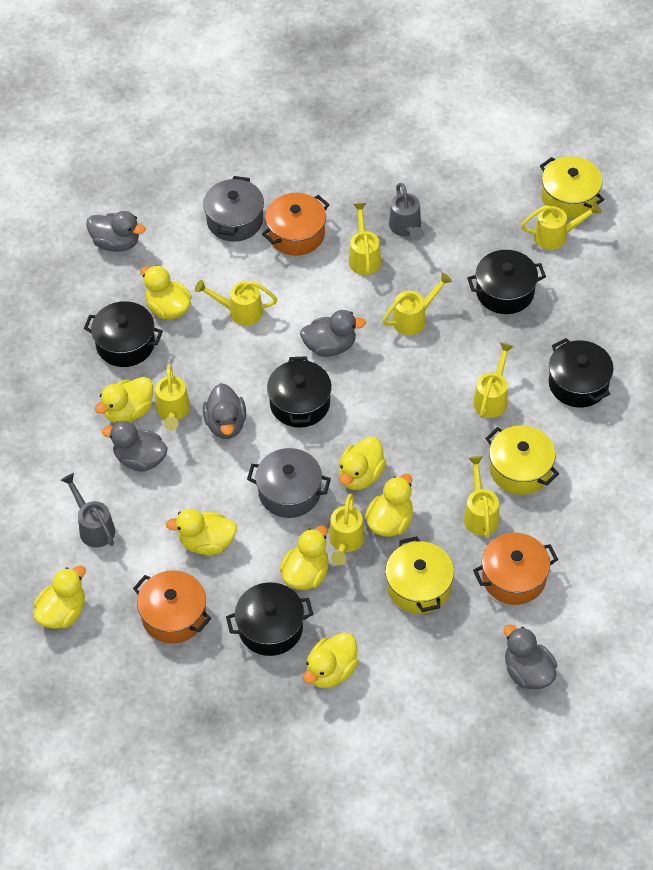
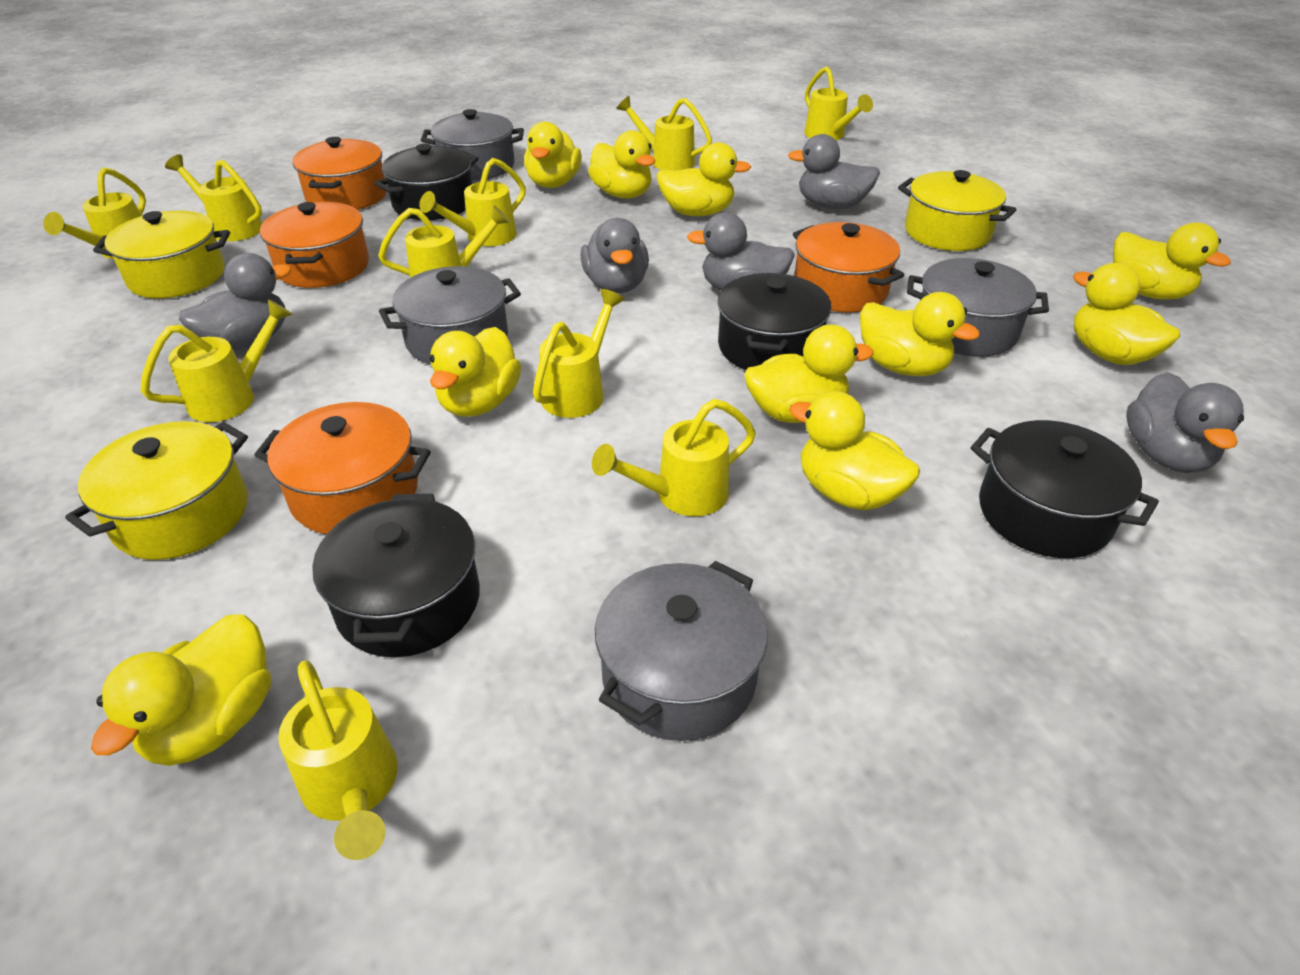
black pot: 5 -> 4
grey pot: 2 -> 4
grey watering can: 2 -> 0
orange pot: 3 -> 4
yellow duck: 8 -> 10
yellow watering can: 8 -> 10

